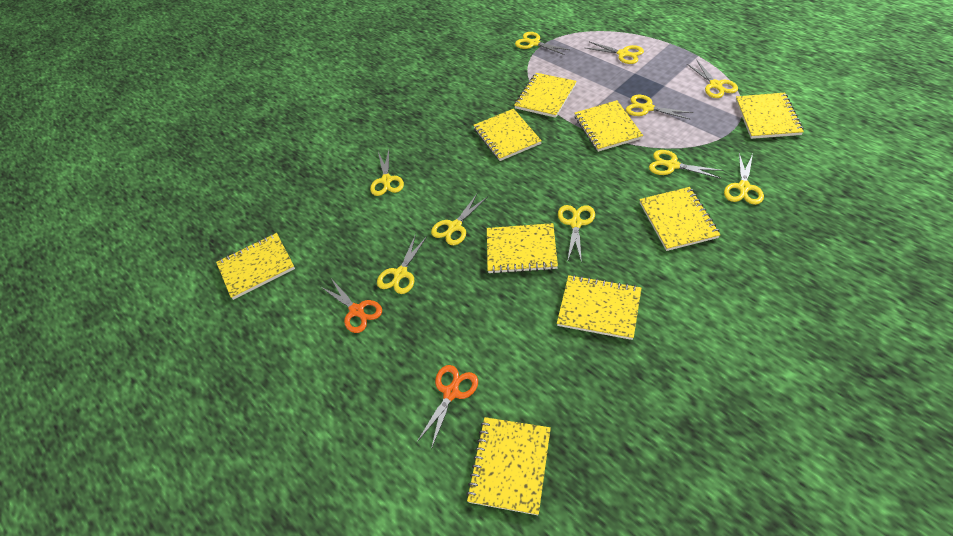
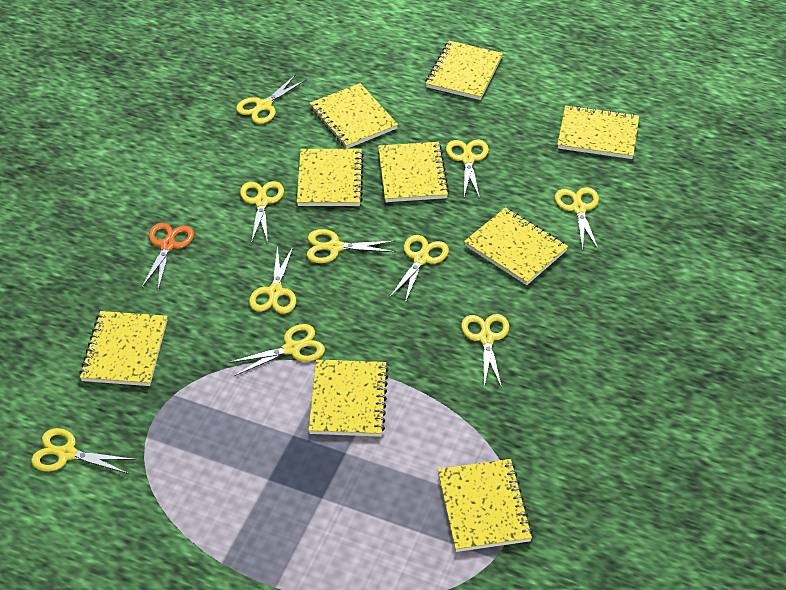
orange scissors: 2 -> 1

